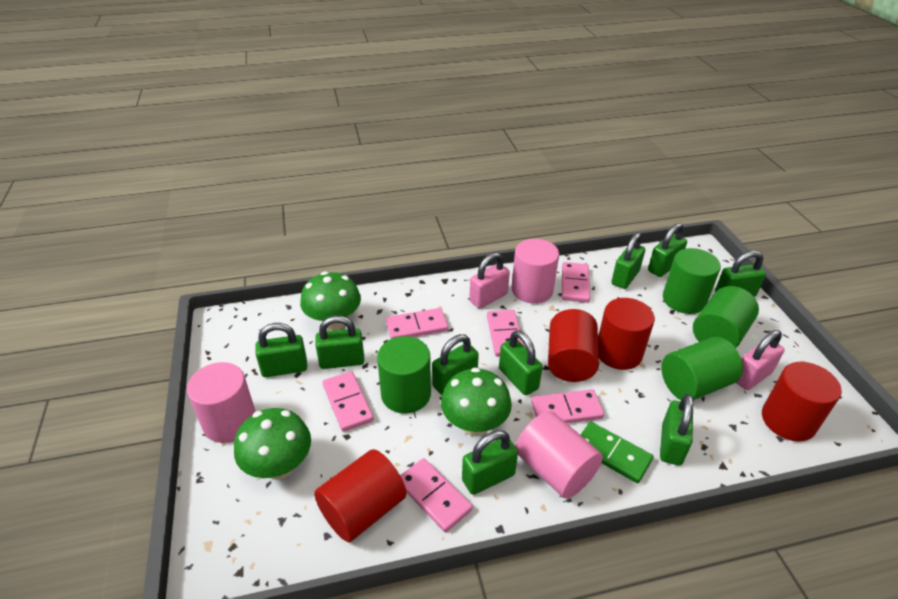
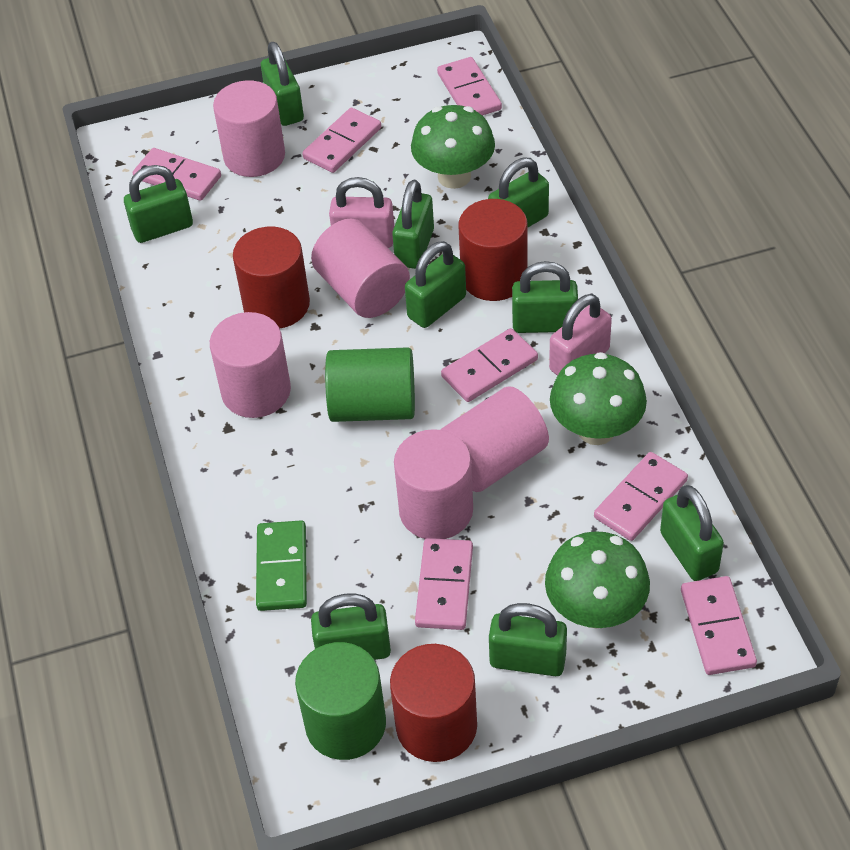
green cylinder: 4 -> 2
pink cylinder: 3 -> 5
pink domino: 6 -> 7
red cylinder: 4 -> 3

